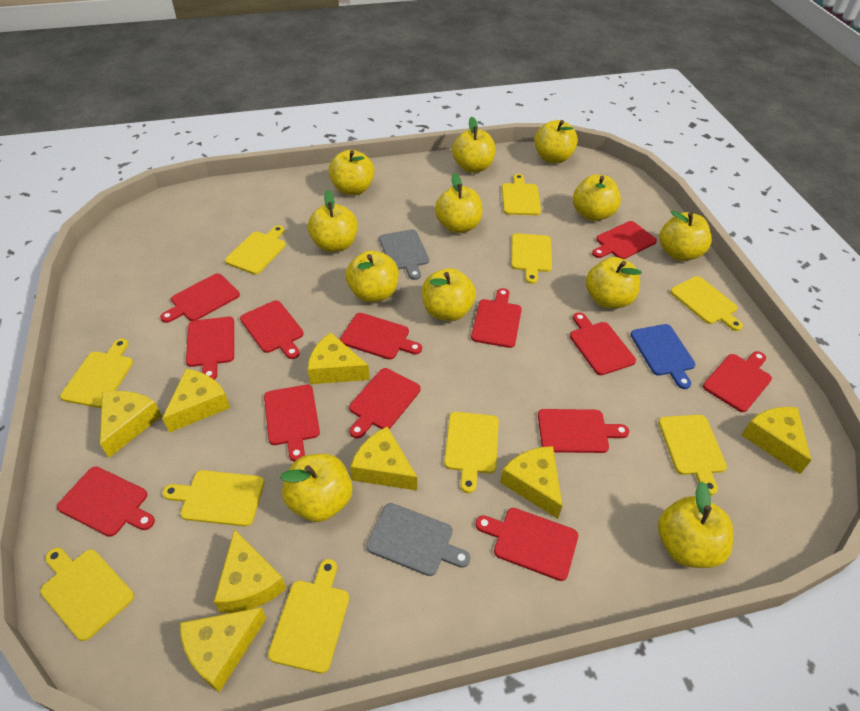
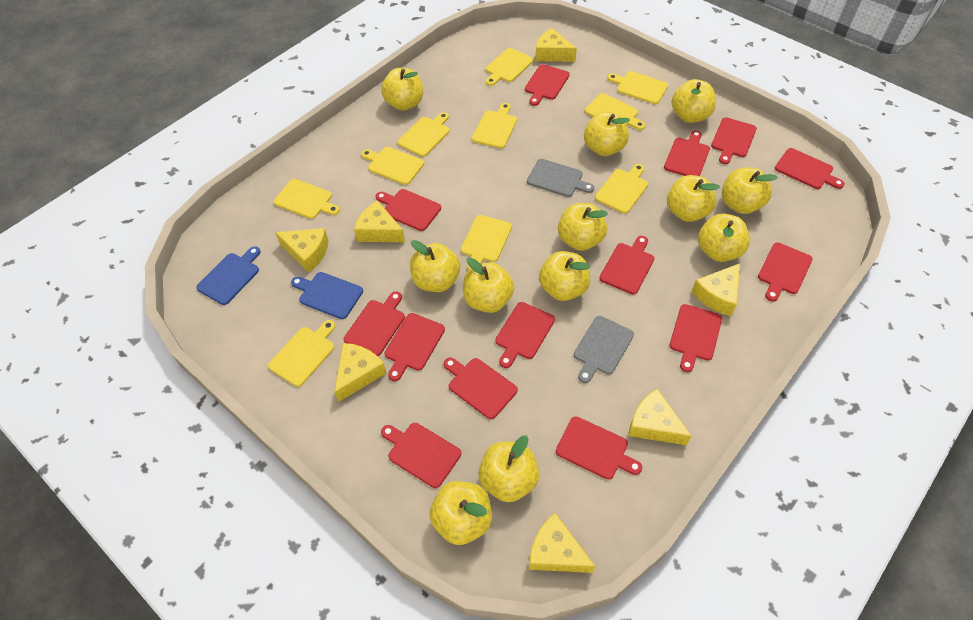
blue cutting board: 1 -> 2
red cutting board: 13 -> 14
yellow cheese: 8 -> 7

